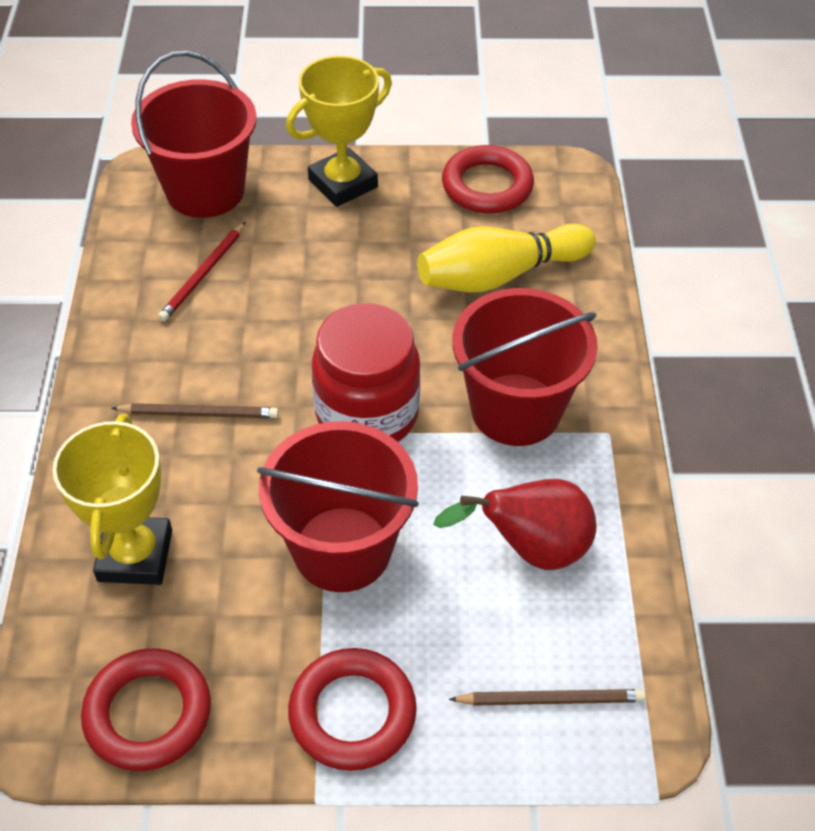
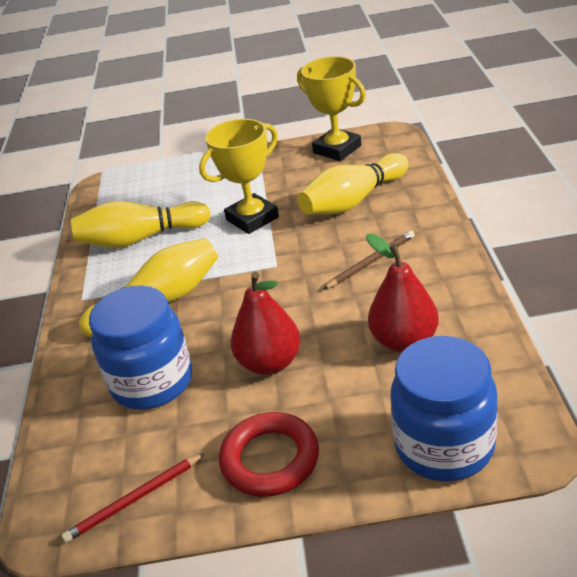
blue jar: 0 -> 2
brown pencil: 2 -> 1
red bucket: 3 -> 0
red jar: 1 -> 0
red pear: 1 -> 2
red ring: 3 -> 1
yellow bowling pin: 1 -> 3

